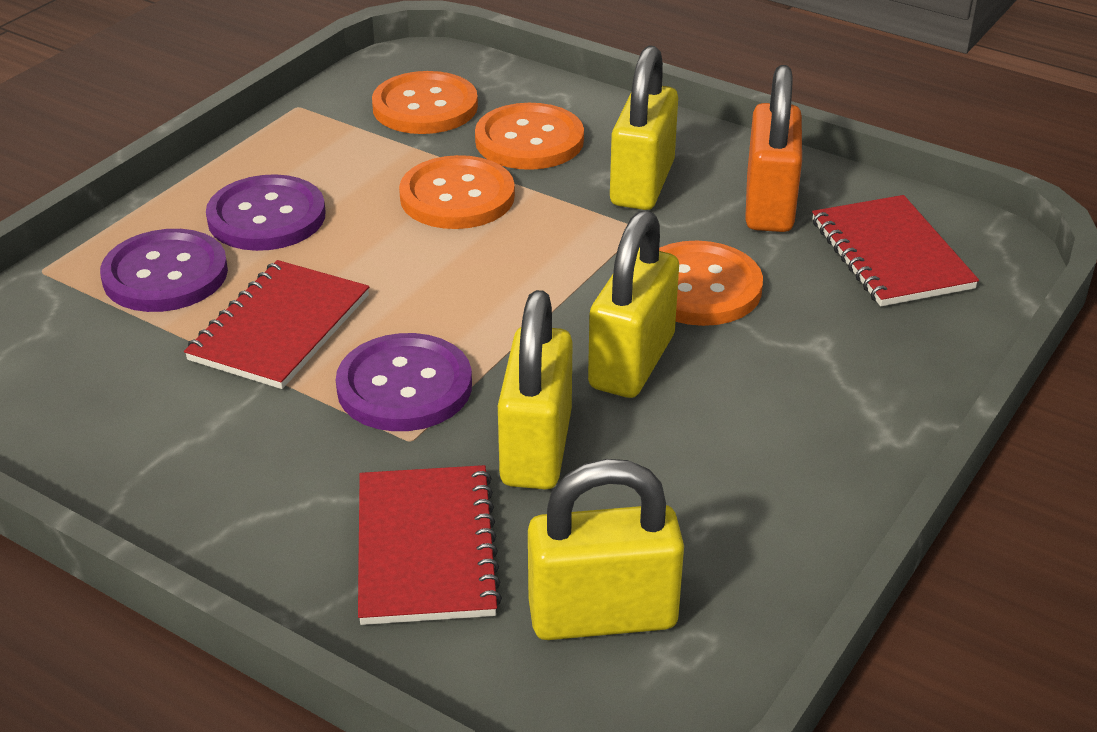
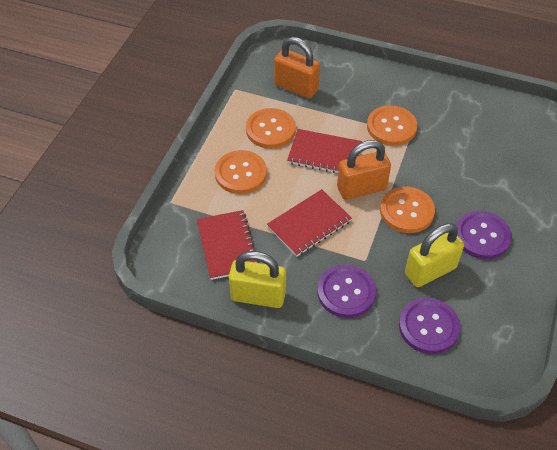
orange padlock: 1 -> 2
yellow padlock: 4 -> 2

